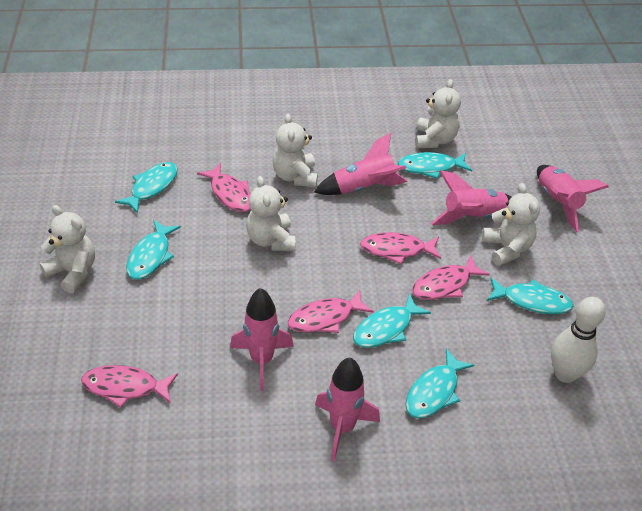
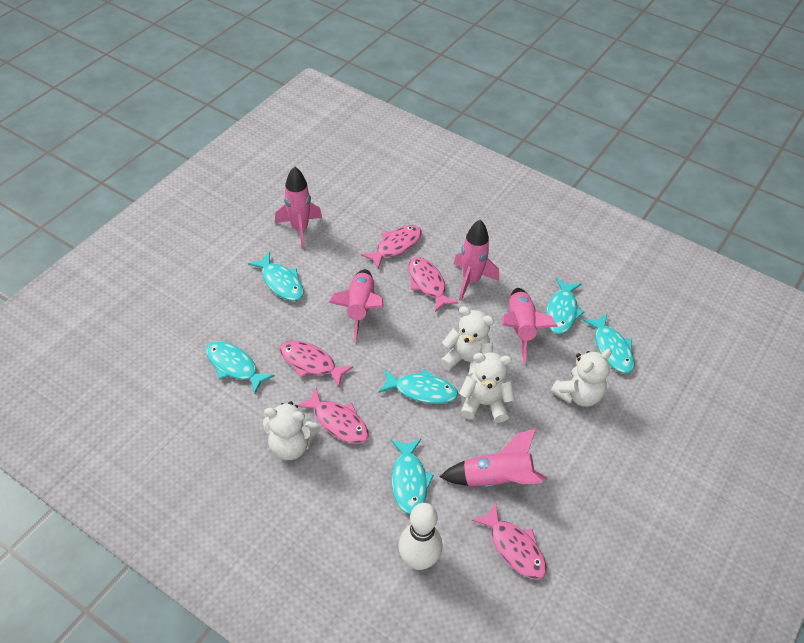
white teddy bear: 5 -> 4

